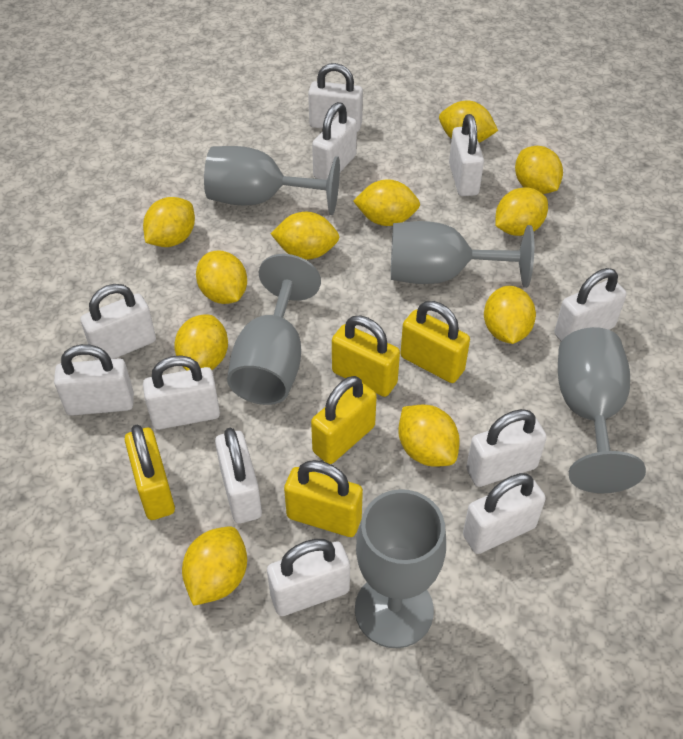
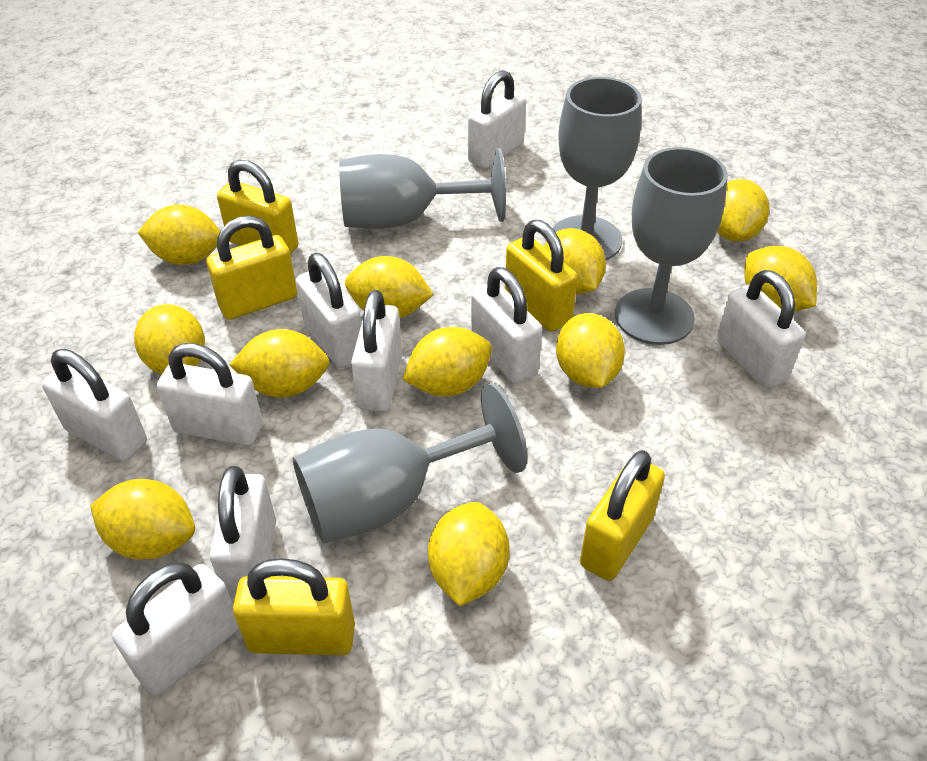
grey goblet: 5 -> 4
white padlock: 11 -> 9

